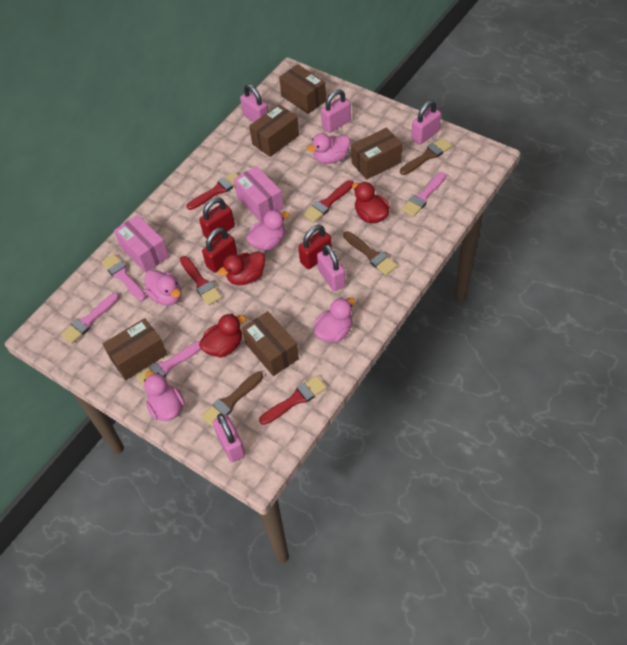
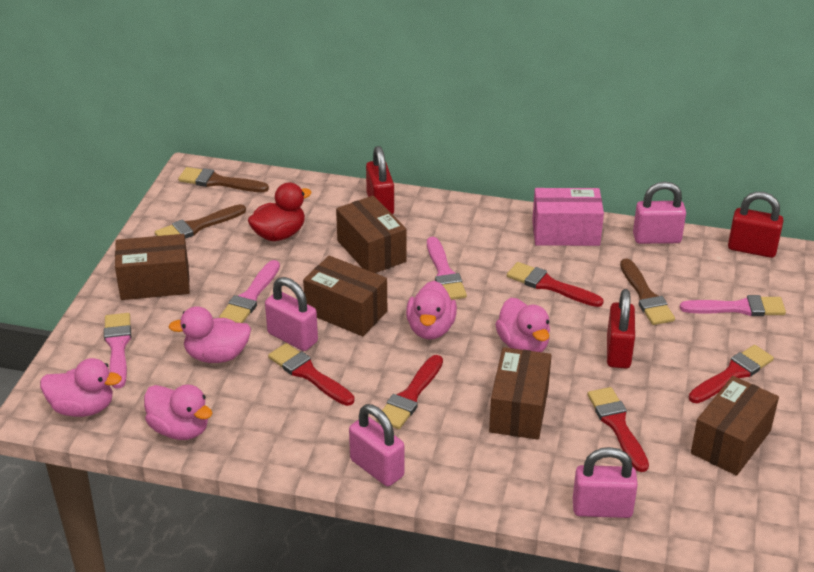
pink box: 2 -> 1
pink padlock: 5 -> 4
red brush: 4 -> 5
red duck: 3 -> 1

